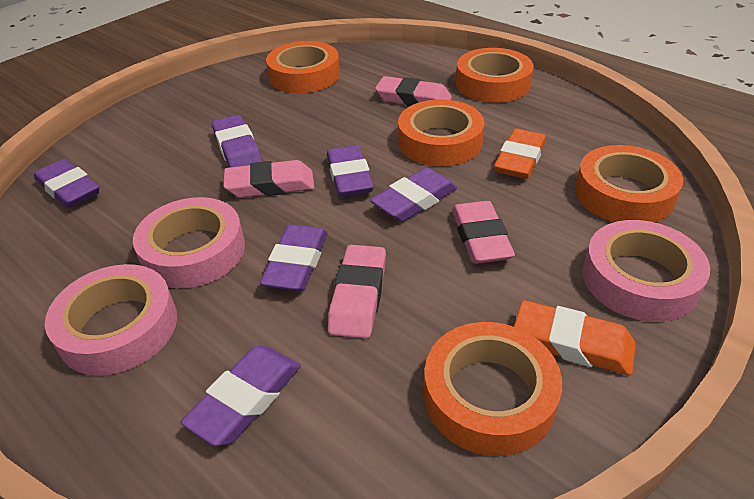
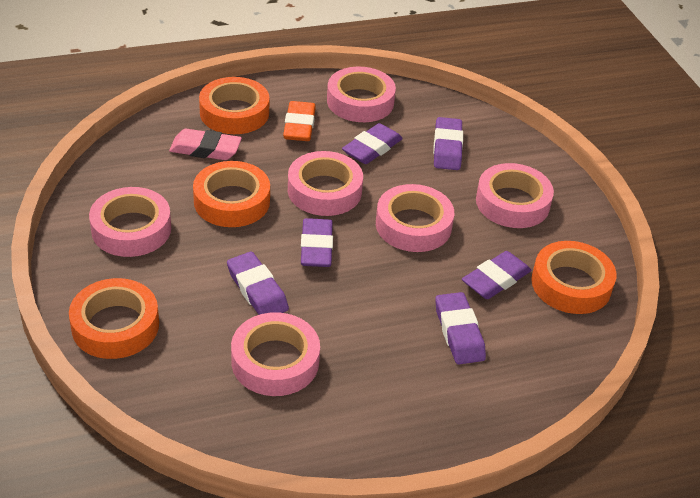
orange eraser: 2 -> 1
orange tape: 5 -> 4
pink eraser: 4 -> 1
pink tape: 3 -> 6

